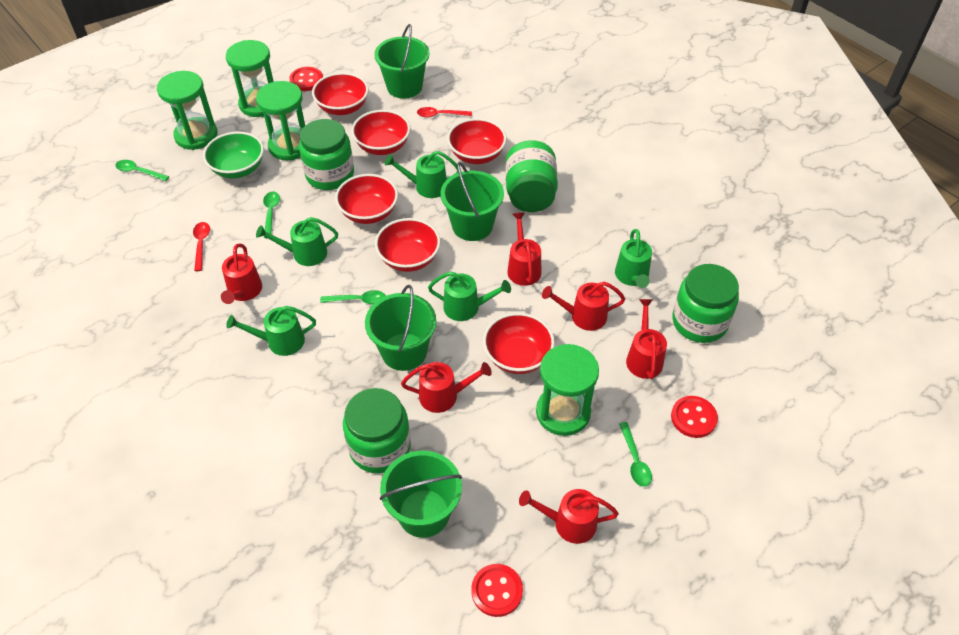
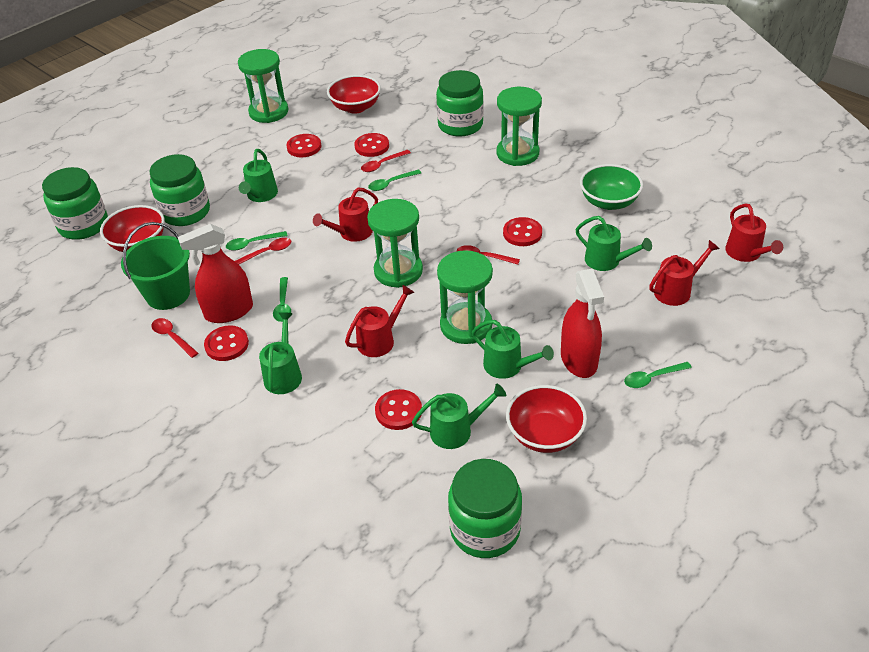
green bucket: 4 -> 1
red bowl: 6 -> 3
red button: 3 -> 5
red spoon: 2 -> 4
red spray bottle: 0 -> 2
red watering can: 6 -> 4

